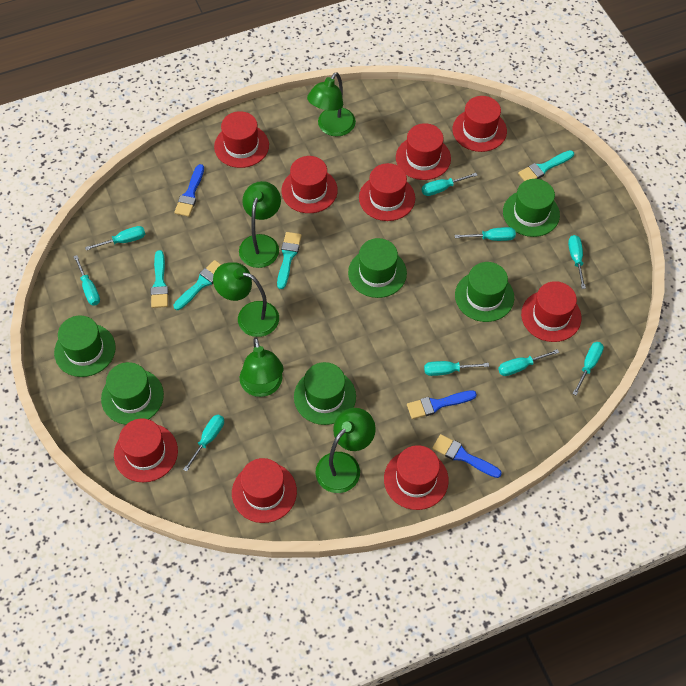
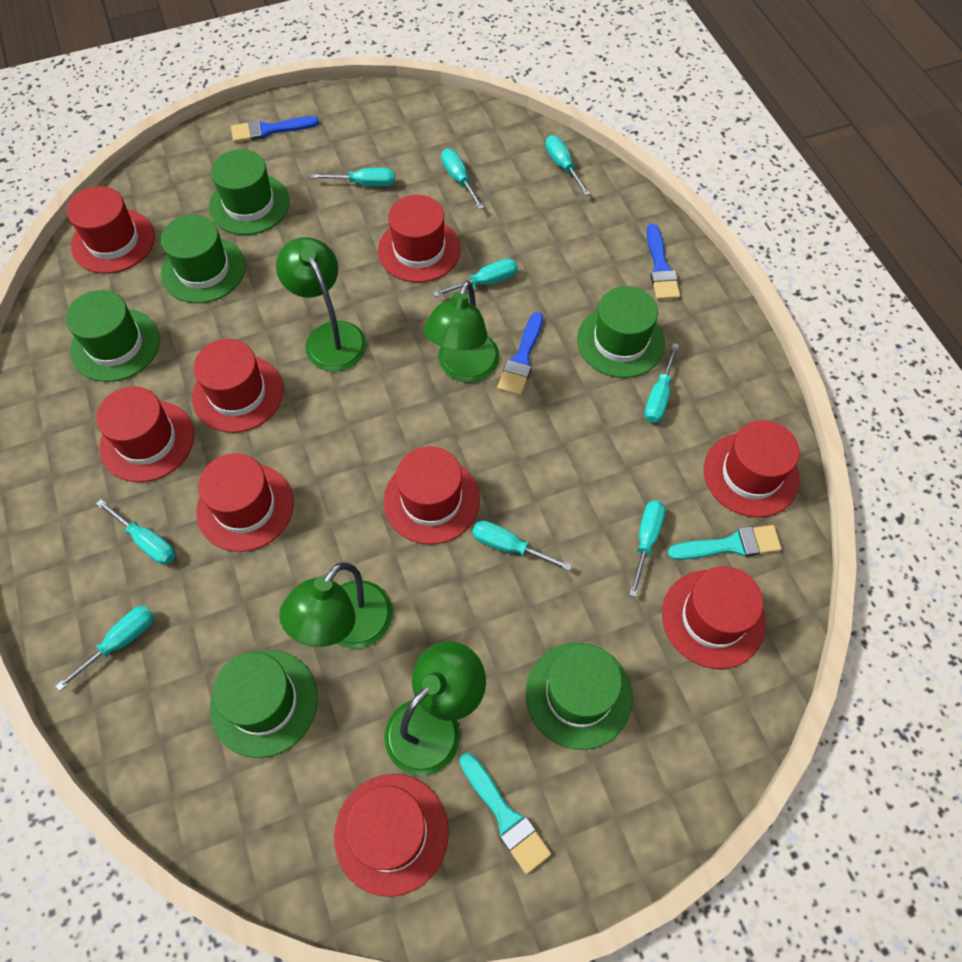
green lamp: 5 -> 4
turquoise brush: 4 -> 2

